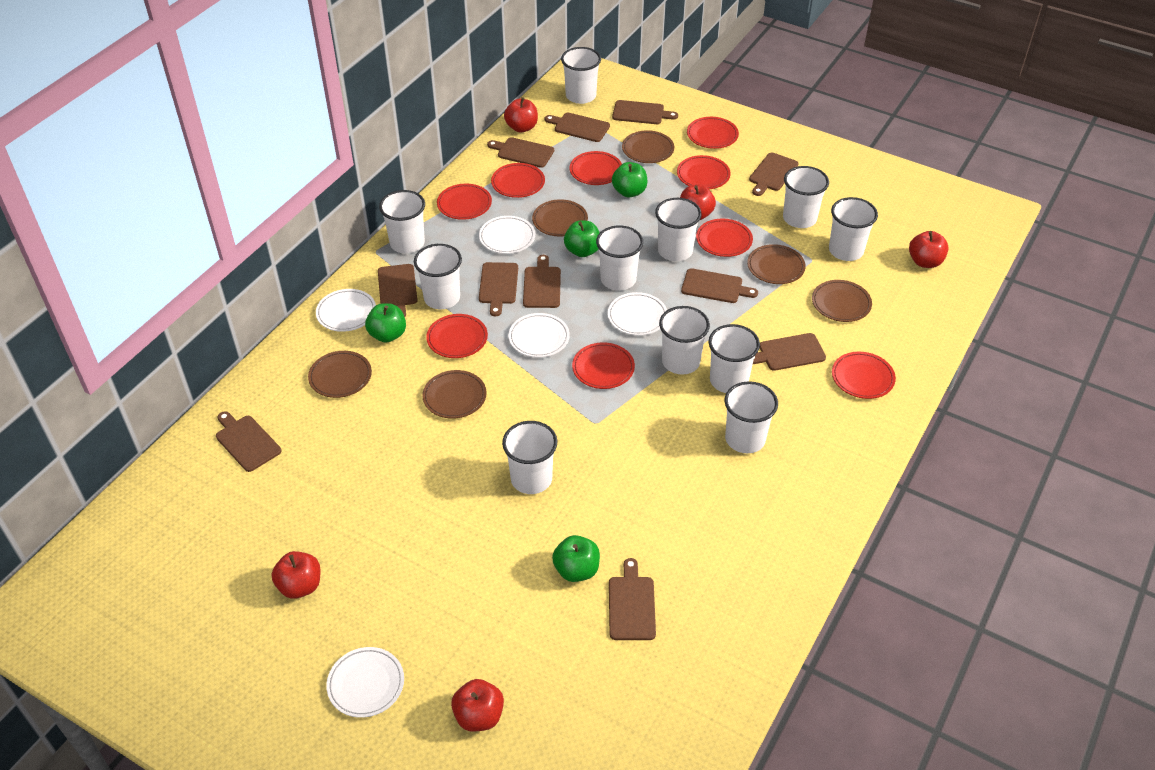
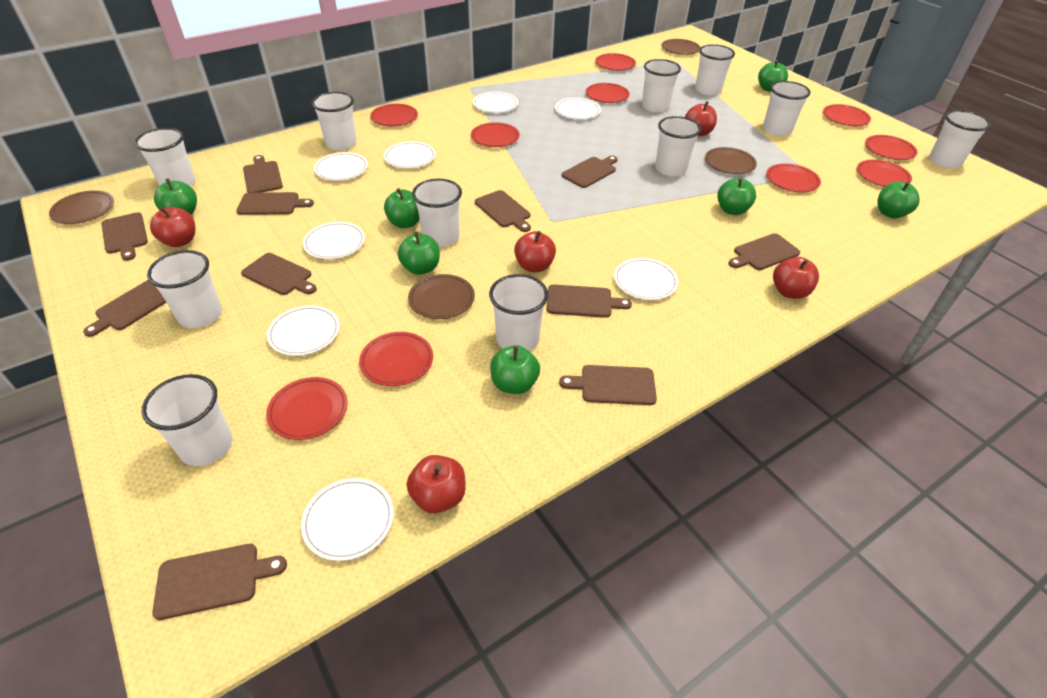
brown plate: 6 -> 4
green apple: 4 -> 7
red plate: 9 -> 10
white plate: 5 -> 8

